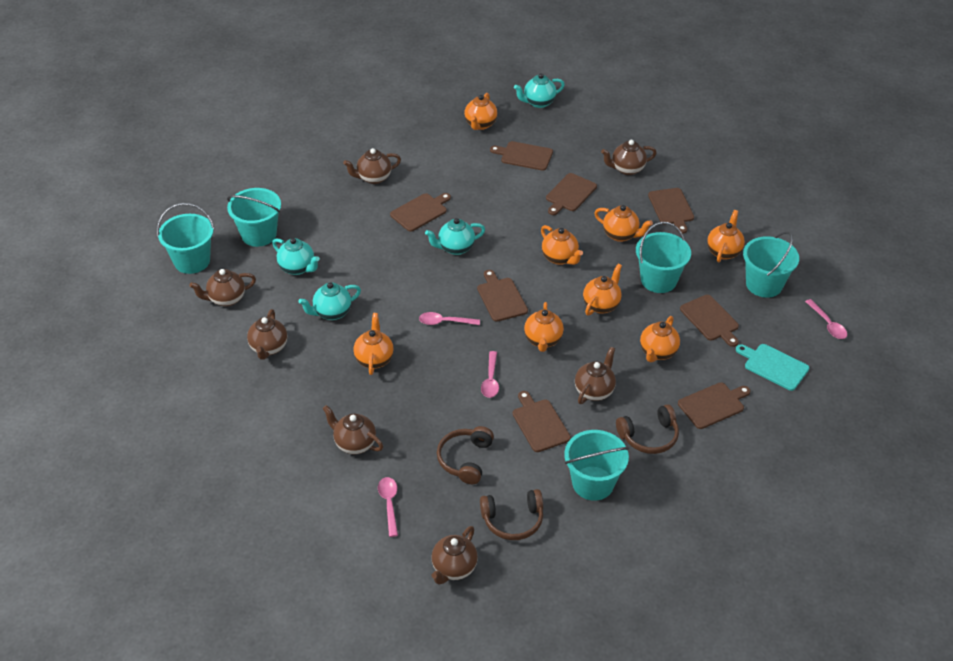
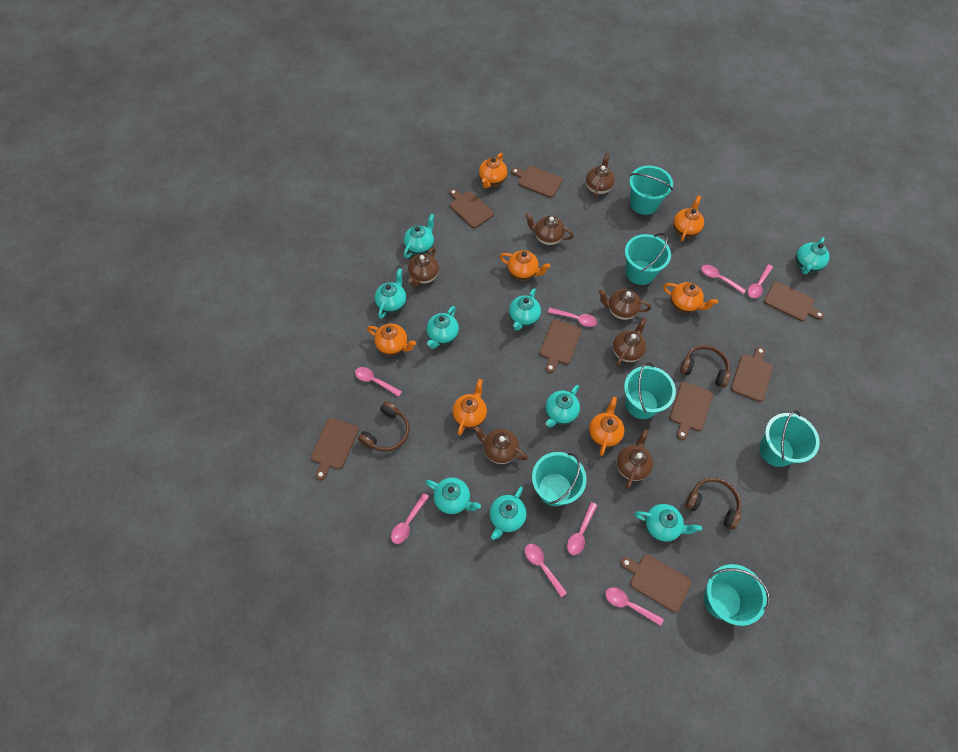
orange teapot: 8 -> 7
pink spoon: 4 -> 8
turquoise bucket: 5 -> 6
turquoise cutting board: 1 -> 0
turquoise teapot: 4 -> 9

